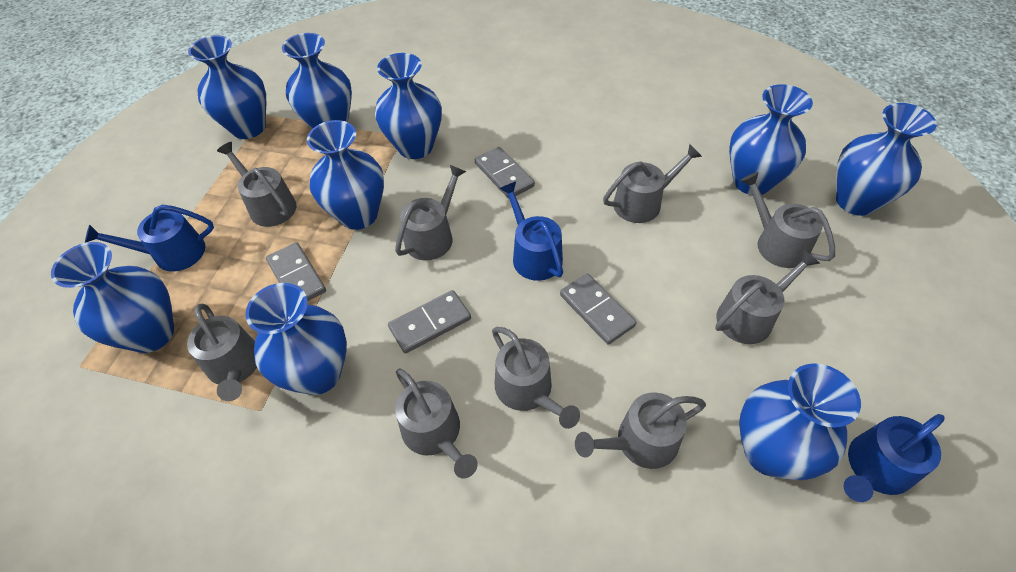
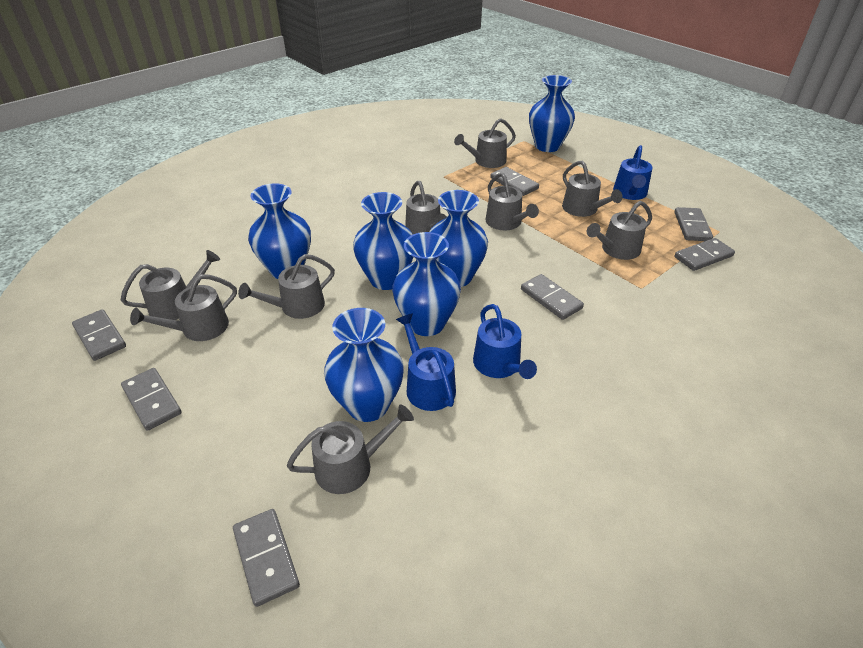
blue vase: 9 -> 6
grey domino: 4 -> 7

